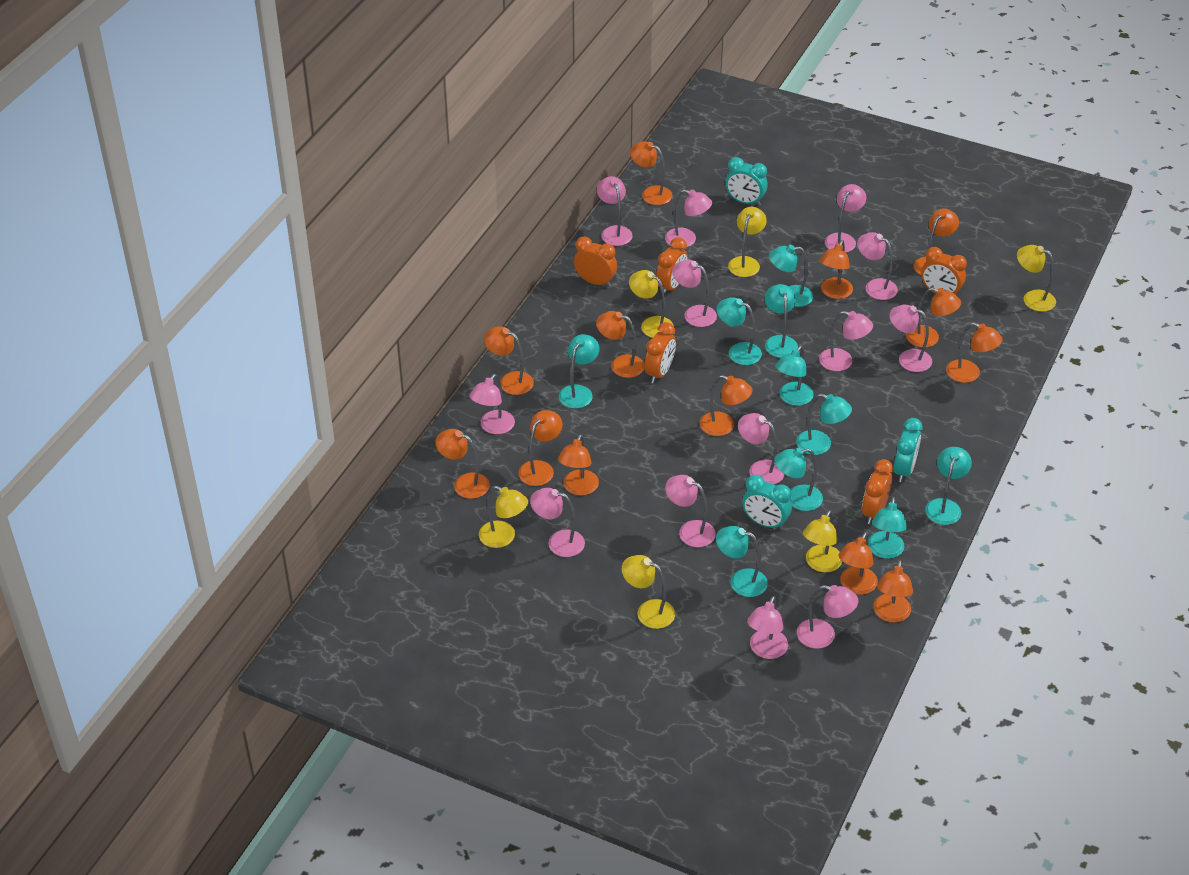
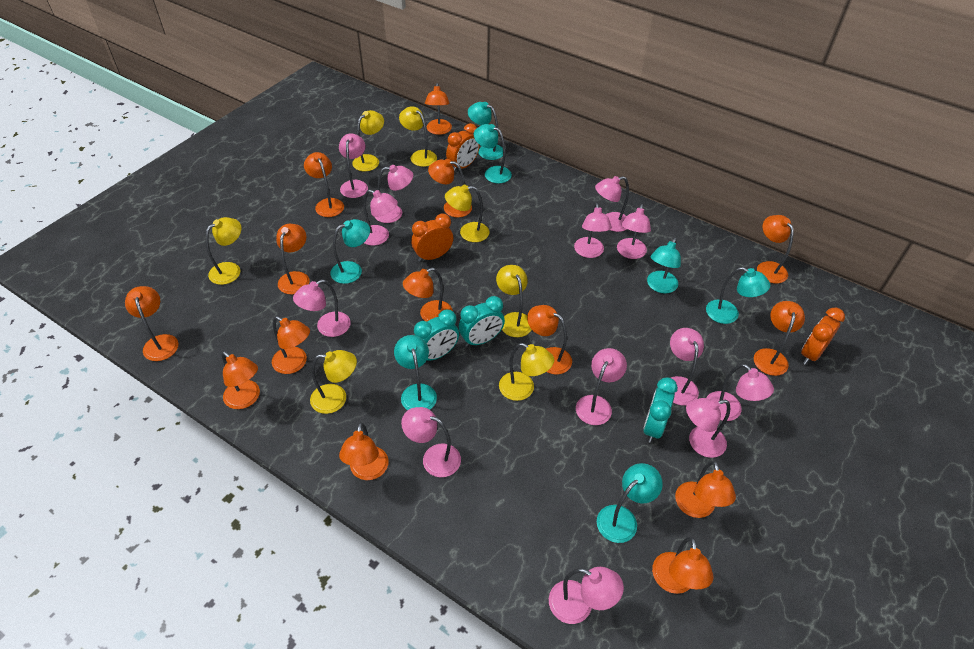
orange clock: 5 -> 3
orange lamp: 13 -> 14
turquoise lamp: 10 -> 7
yellow lamp: 6 -> 7

